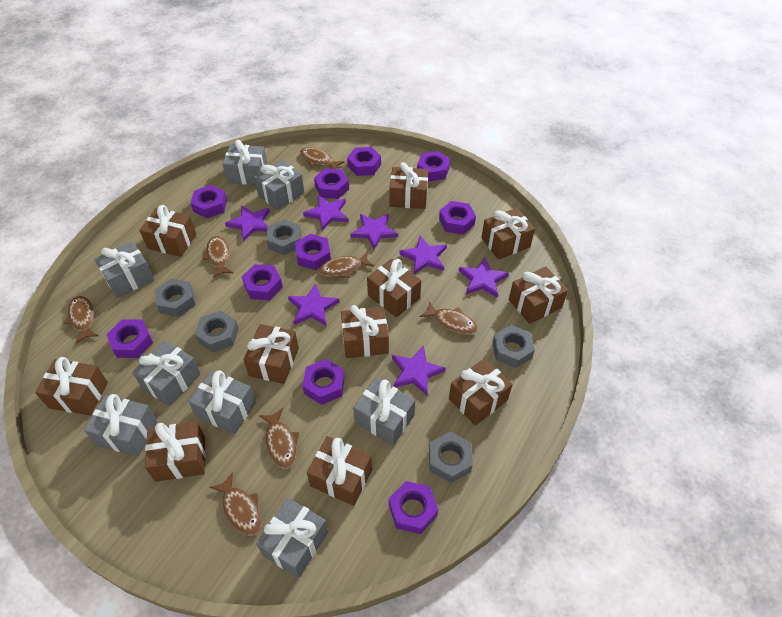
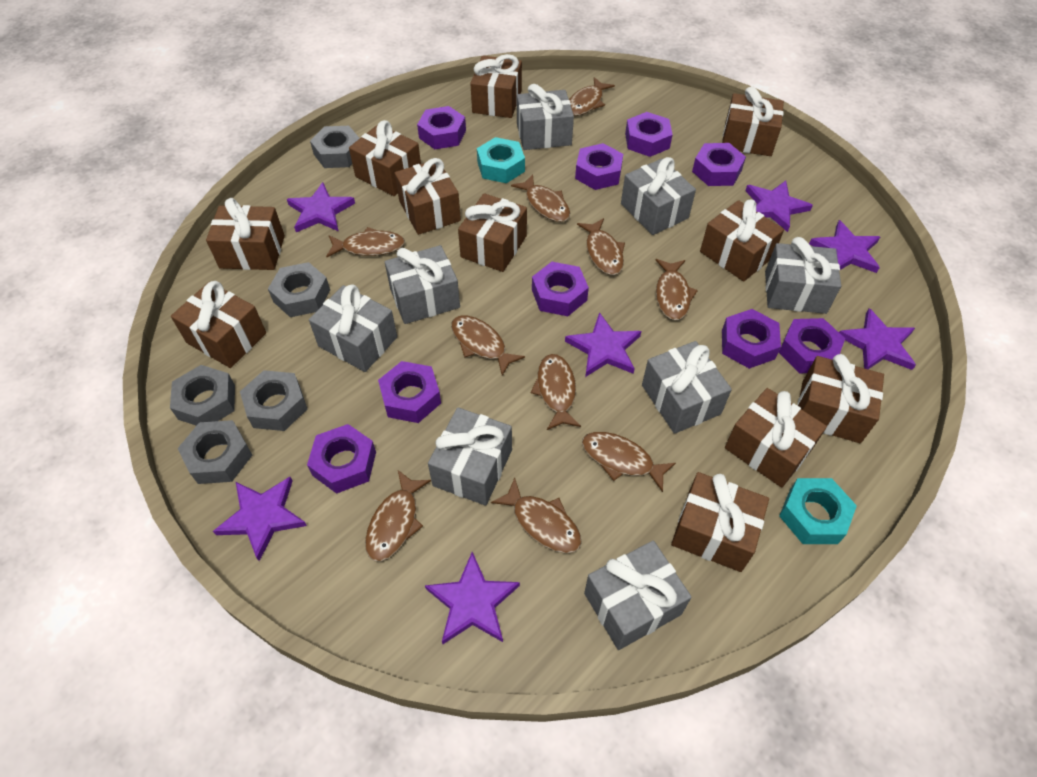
brown fish: 7 -> 10
purple nut: 10 -> 9
turquoise nut: 0 -> 2

